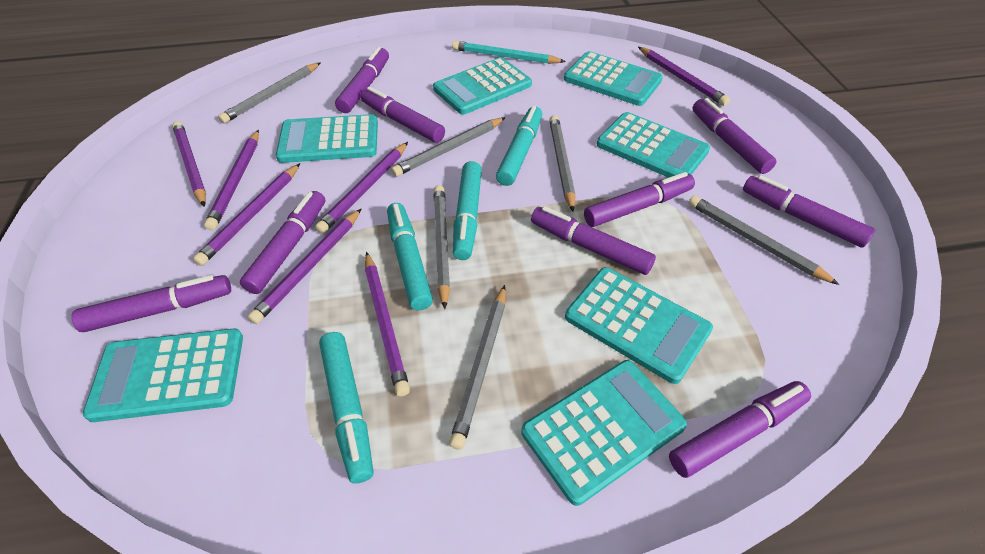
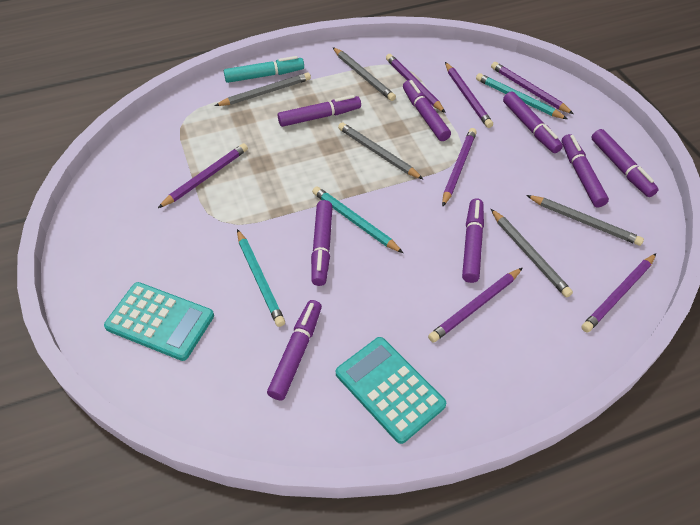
grey pencil: 6 -> 5
purple marker: 9 -> 8
turquoise calculator: 7 -> 2
turquoise marker: 4 -> 1
turquoise pencil: 1 -> 3

